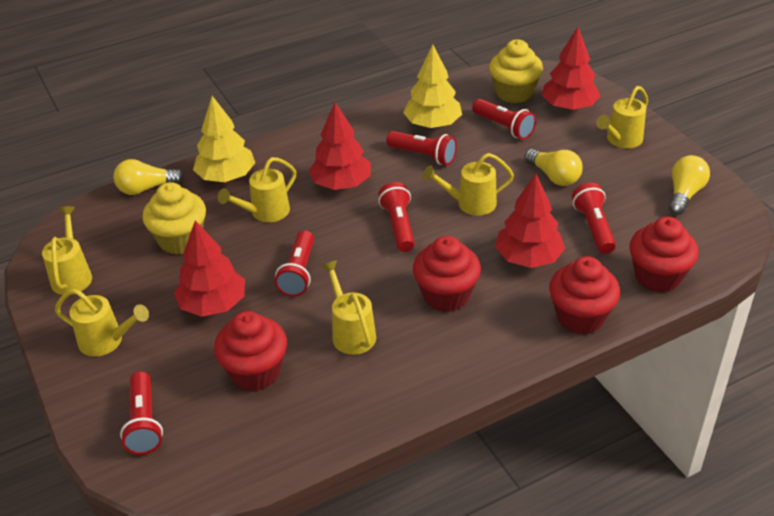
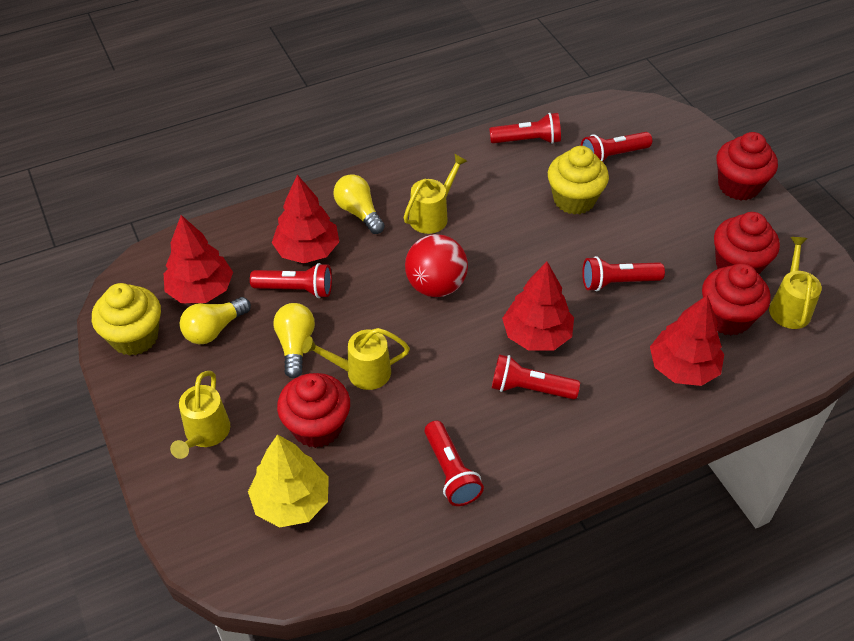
red ball: 0 -> 1
yellow tree: 2 -> 1
yellow watering can: 6 -> 4

